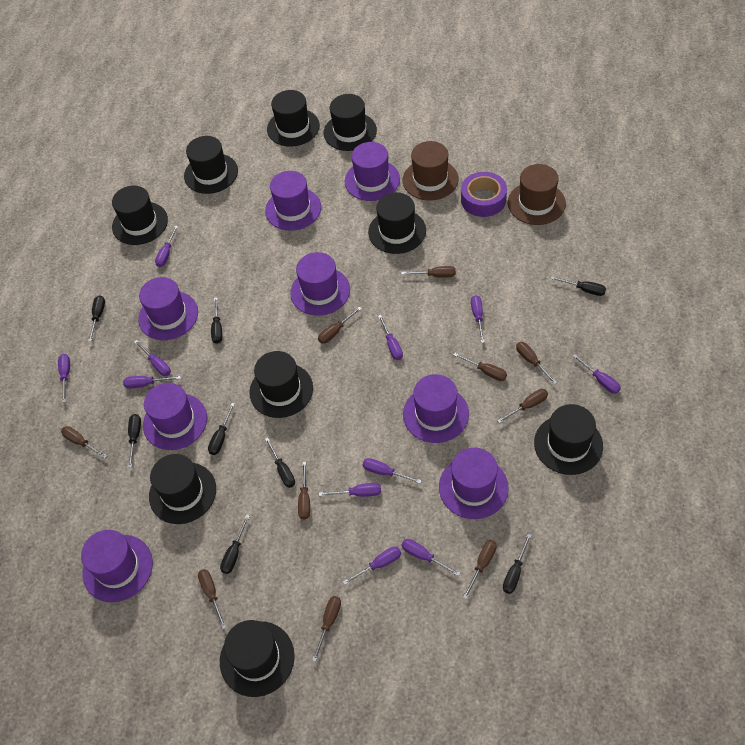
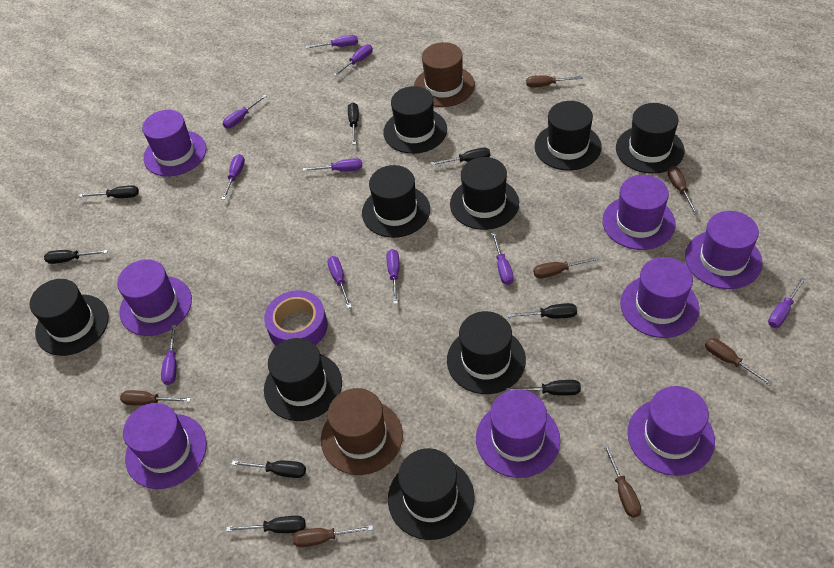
brown screwdriver: 10 -> 7
purple screwdriver: 11 -> 10

